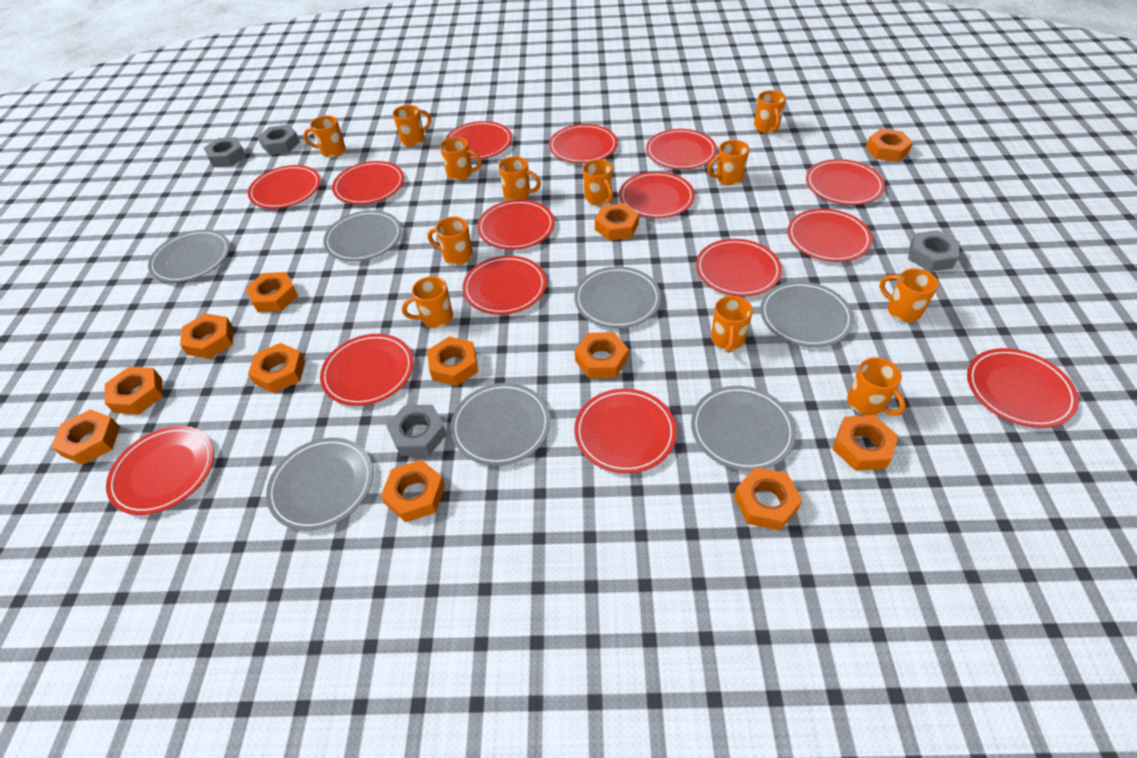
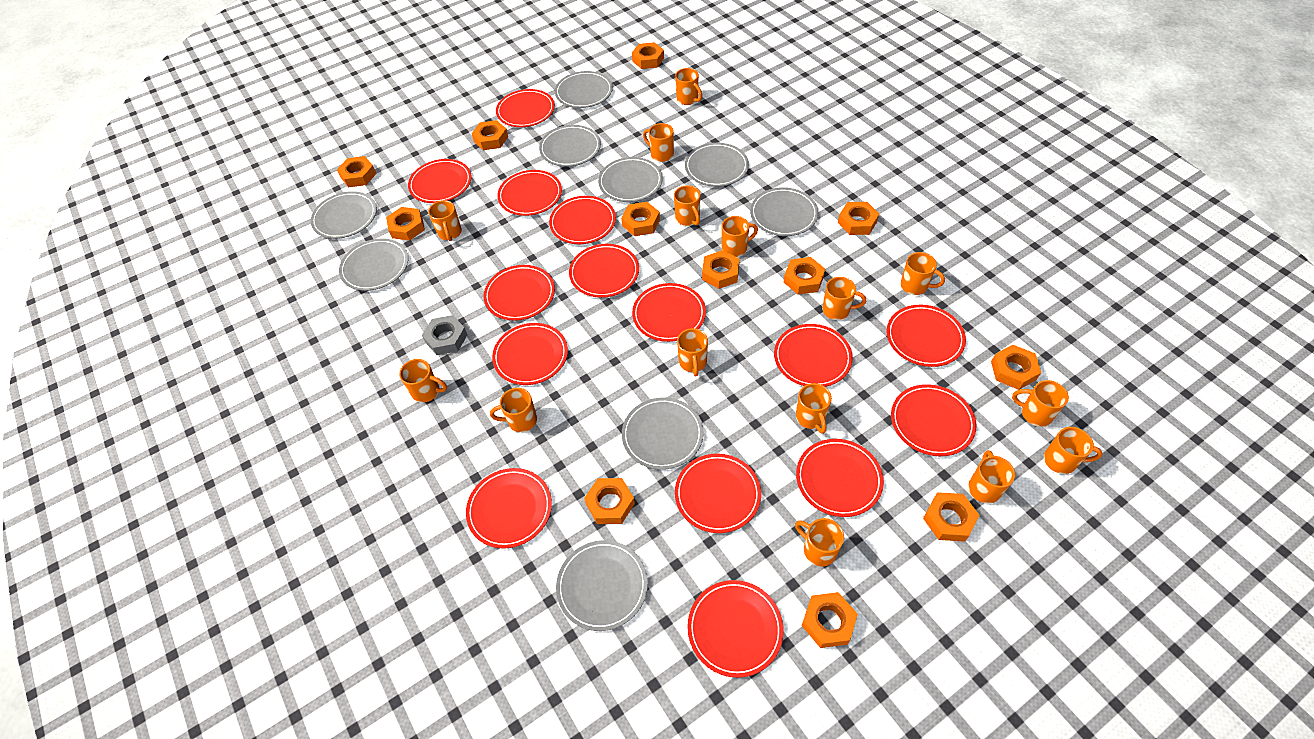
grey nut: 4 -> 1
grey plate: 7 -> 9
orange mug: 12 -> 15

